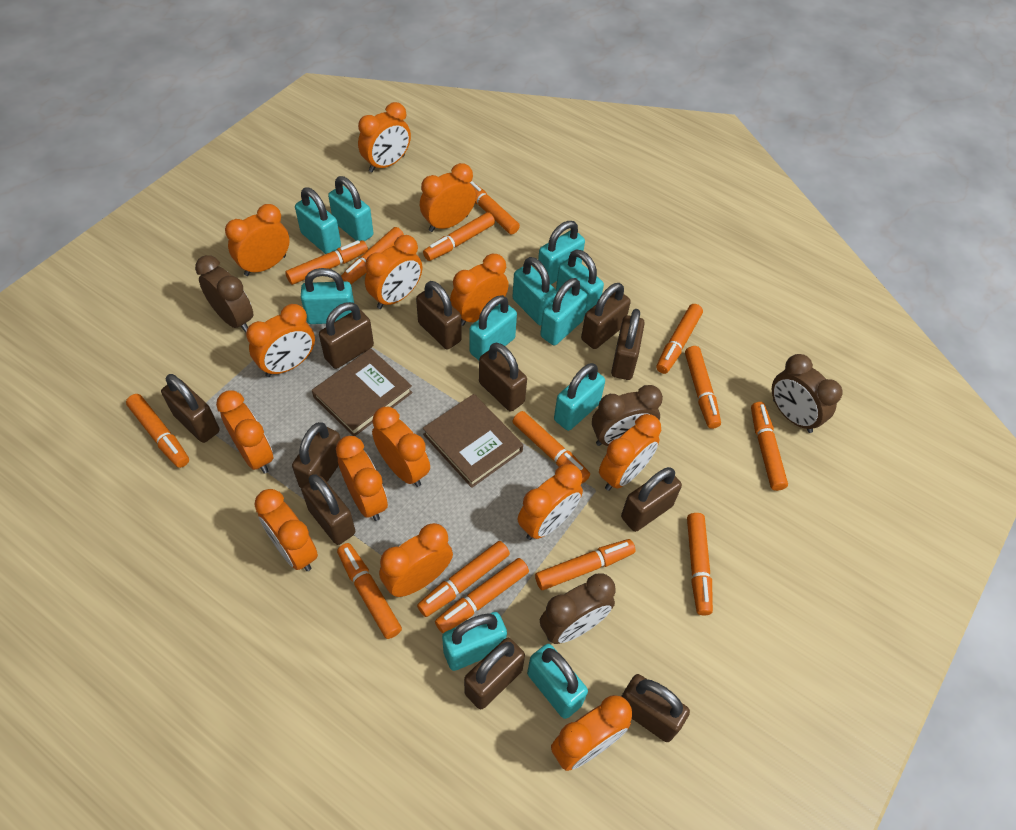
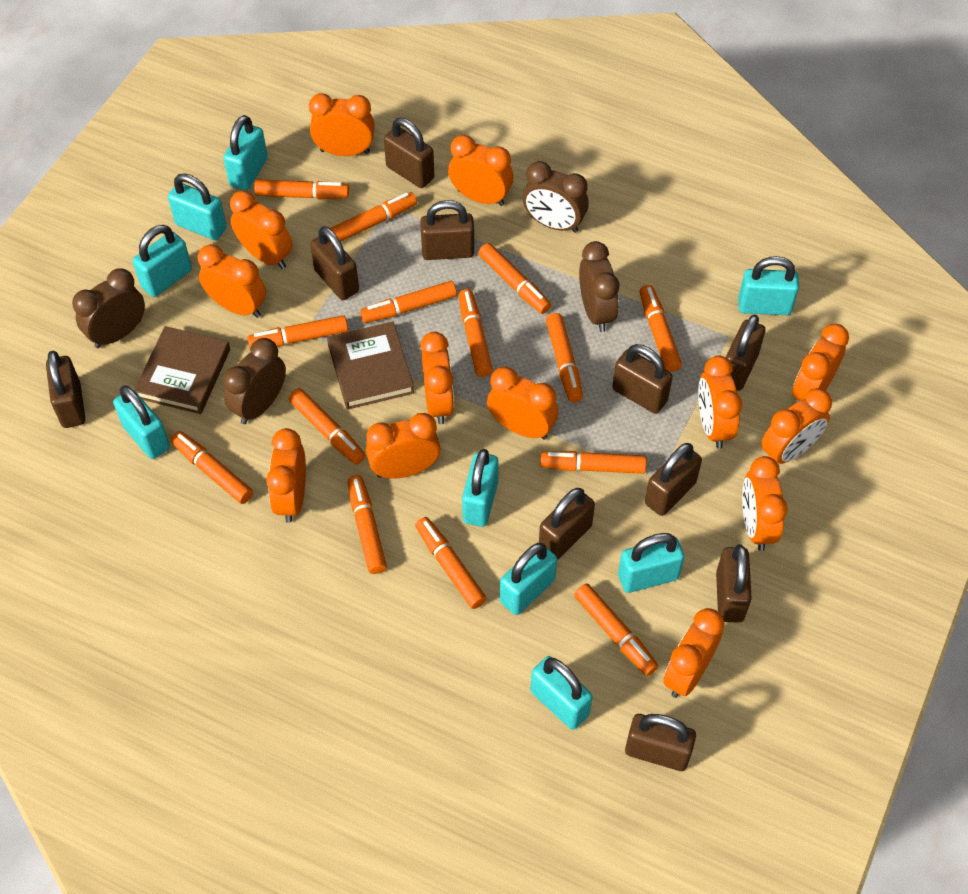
brown padlock: 11 -> 10
orange clock: 14 -> 13
turquoise padlock: 11 -> 9

